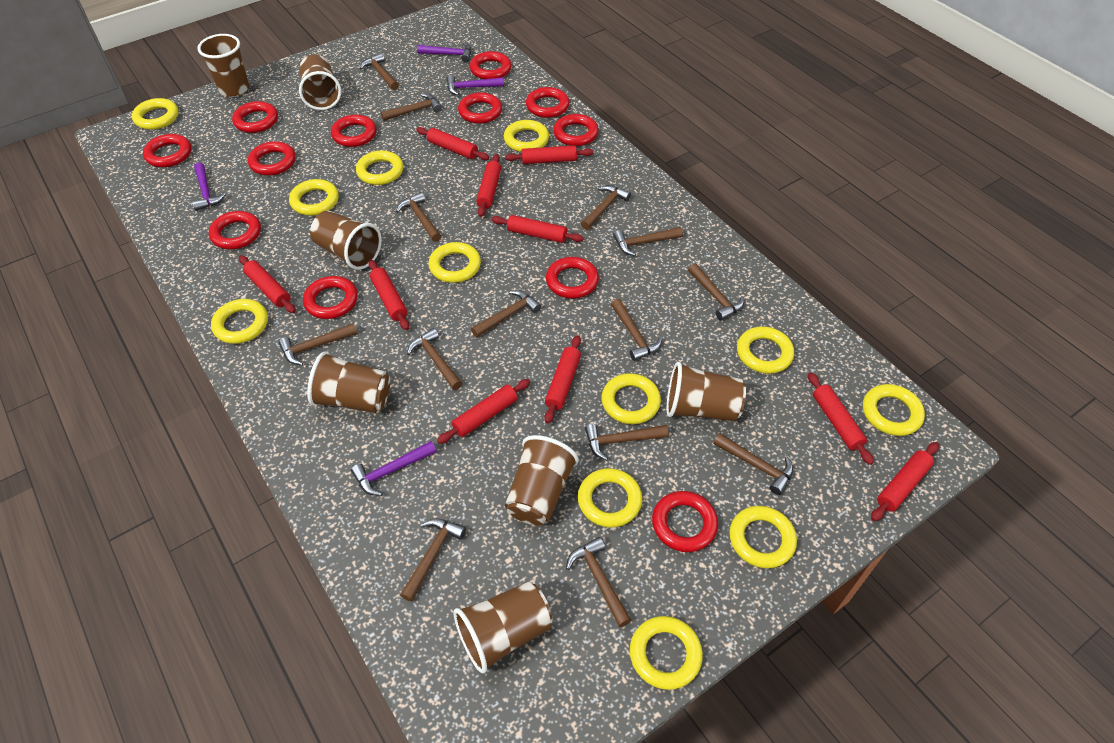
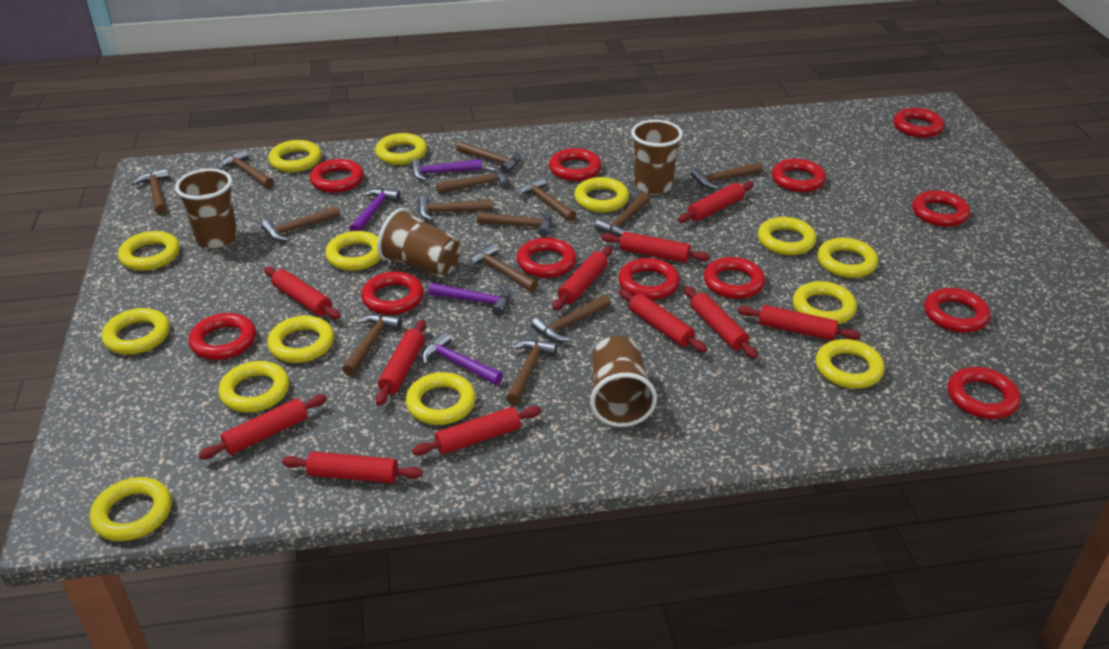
brown cup: 7 -> 4
red rolling pin: 10 -> 11
yellow ring: 12 -> 14

